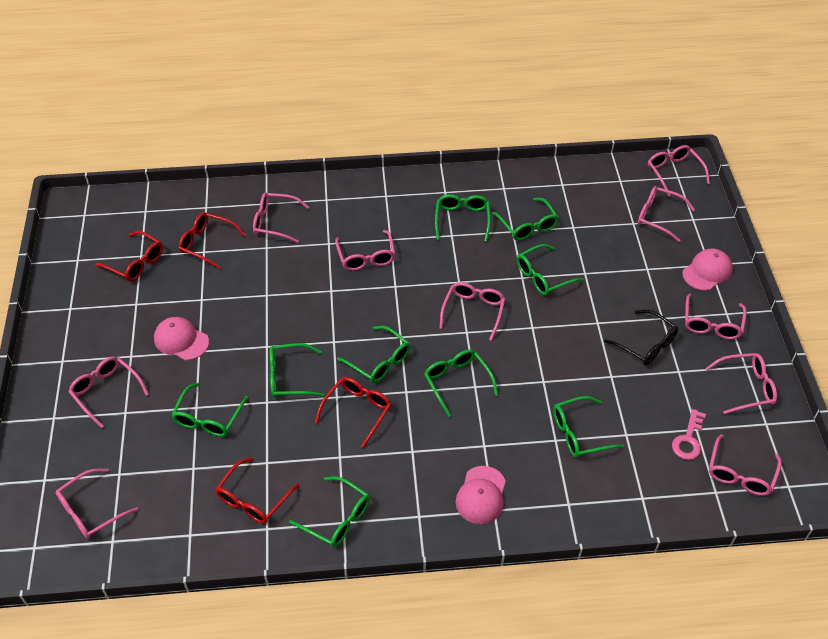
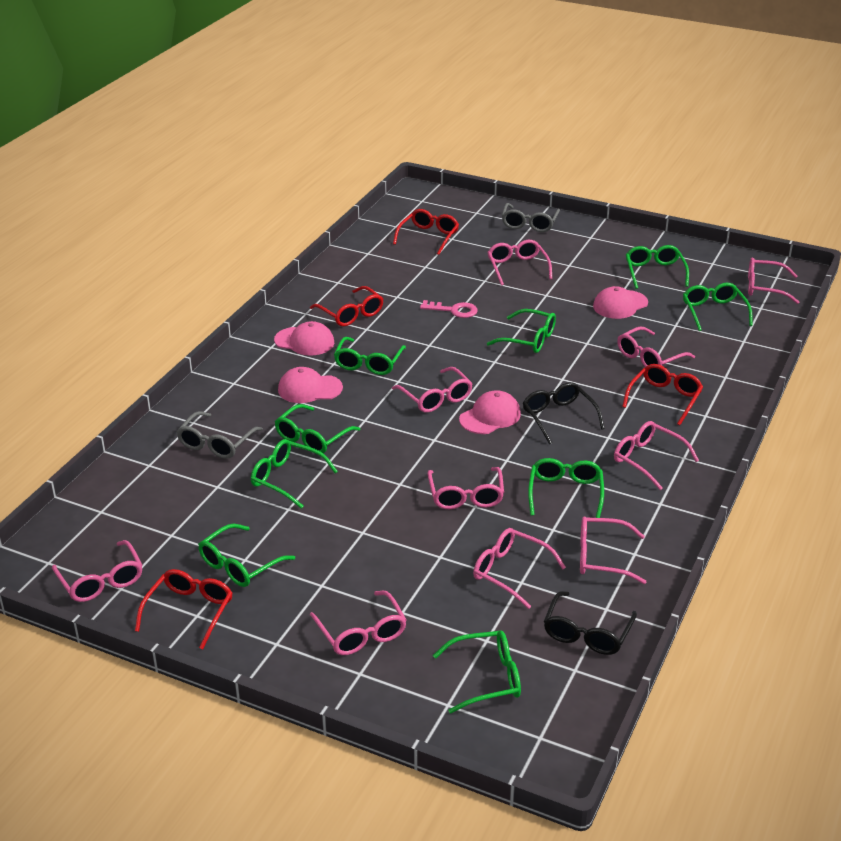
black glasses: 1 -> 2
grey glasses: 0 -> 2
pink cap: 3 -> 4

